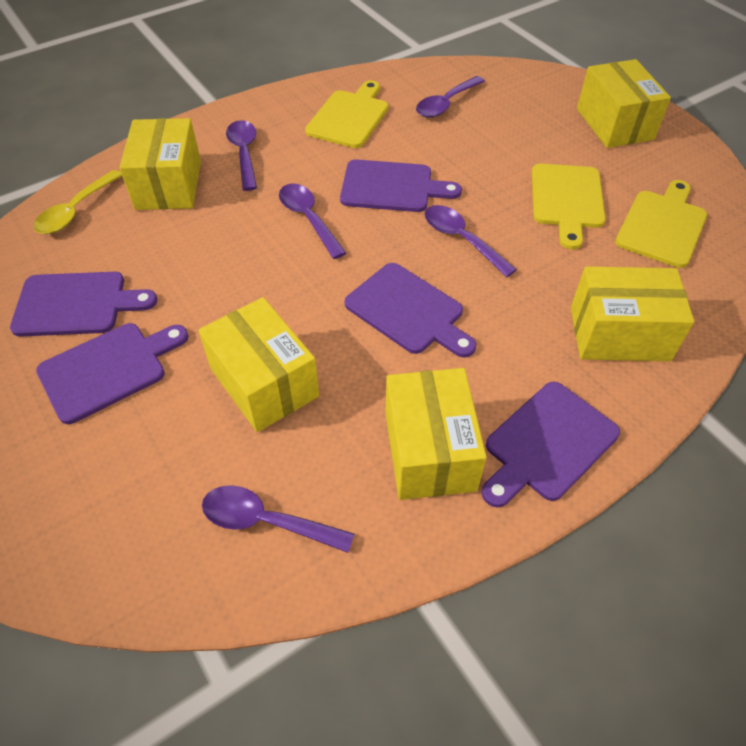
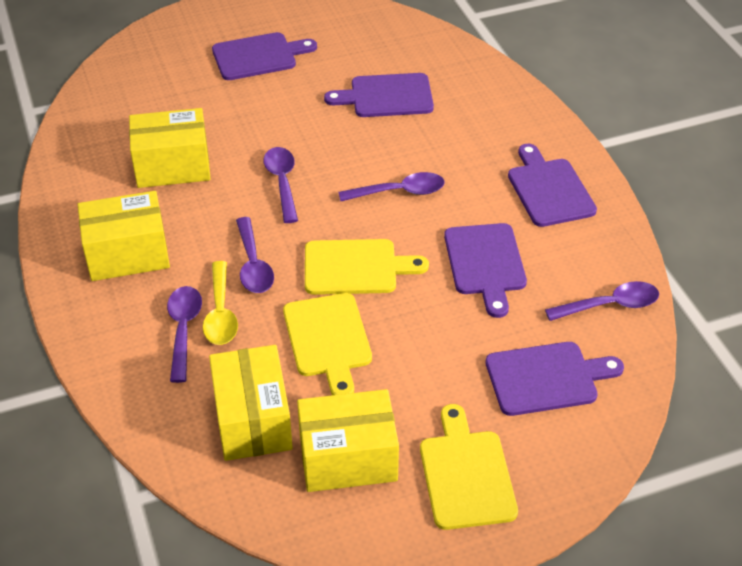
yellow box: 5 -> 4

